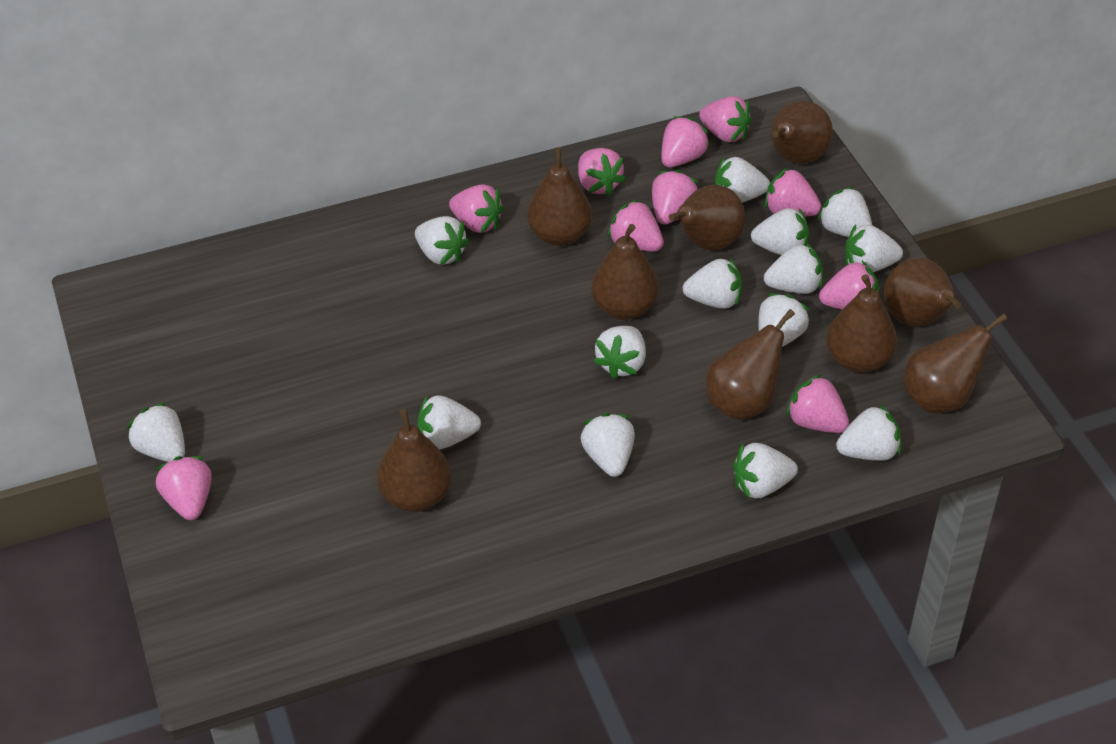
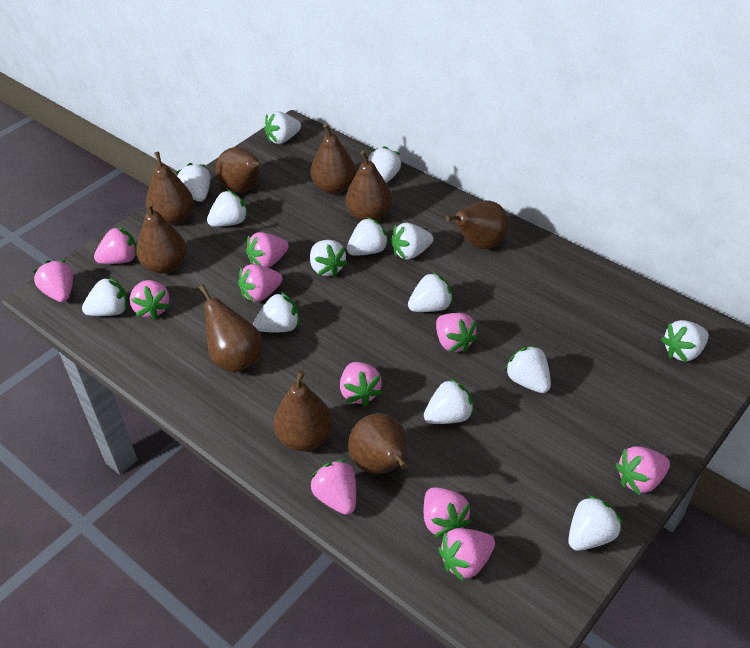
pink strawberry: 10 -> 11

